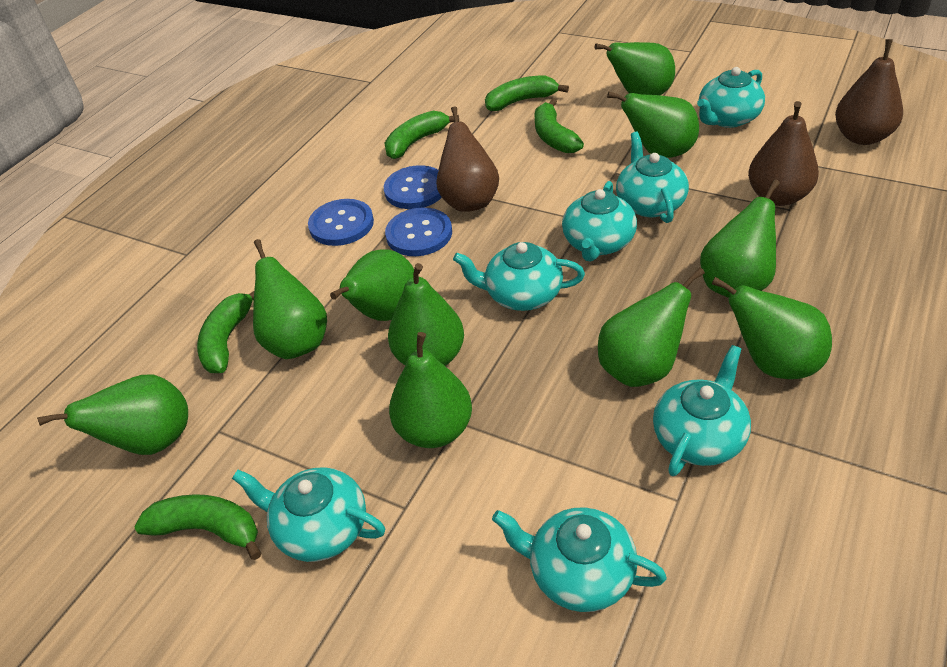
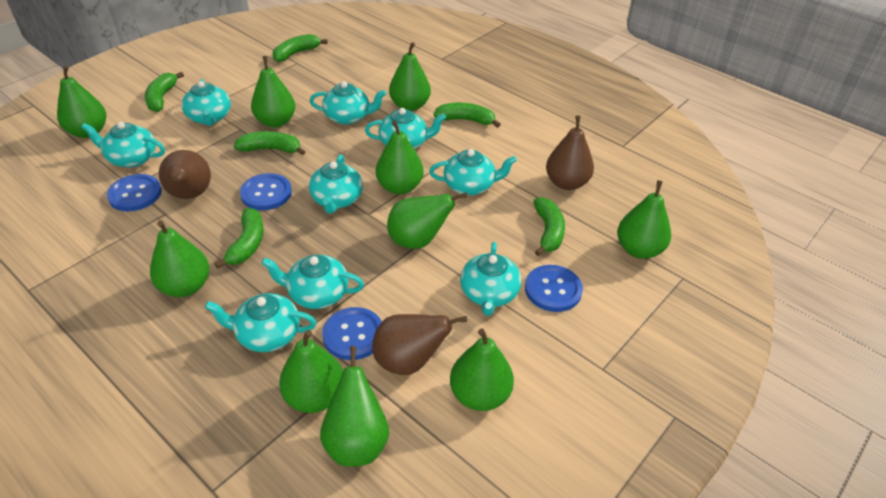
blue button: 3 -> 4
green banana: 5 -> 6
turquoise teapot: 7 -> 9

